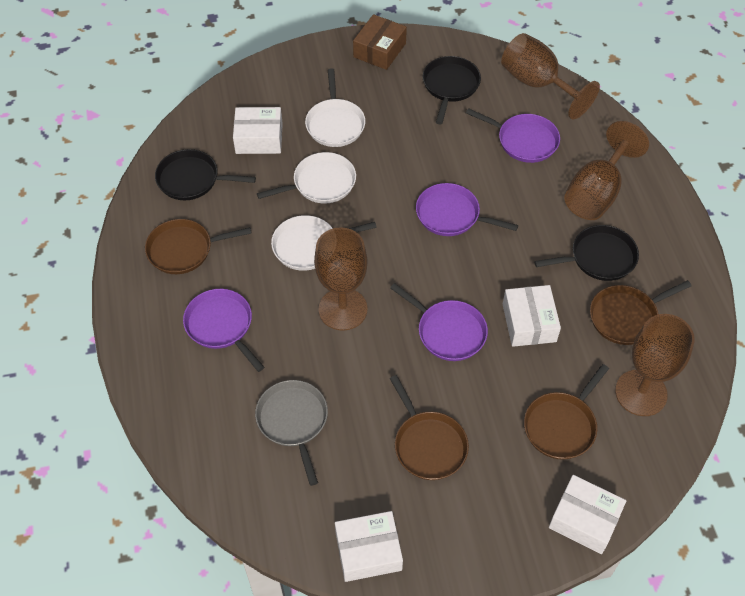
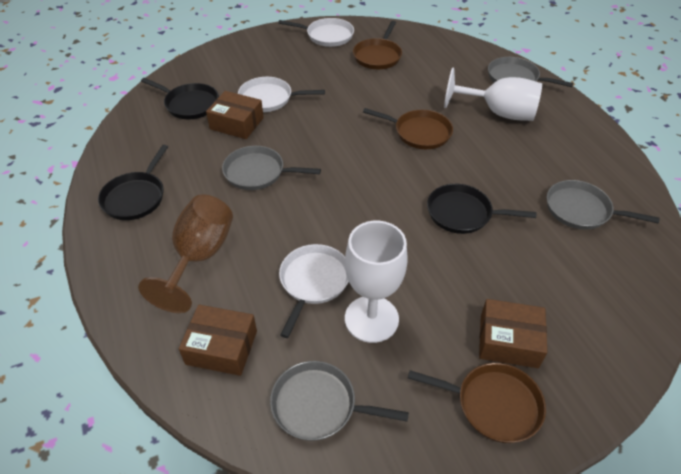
brown box: 1 -> 3
brown goblet: 4 -> 1
brown pan: 4 -> 3
grey pan: 1 -> 4
purple pan: 4 -> 0
white box: 4 -> 0
white goblet: 0 -> 2

